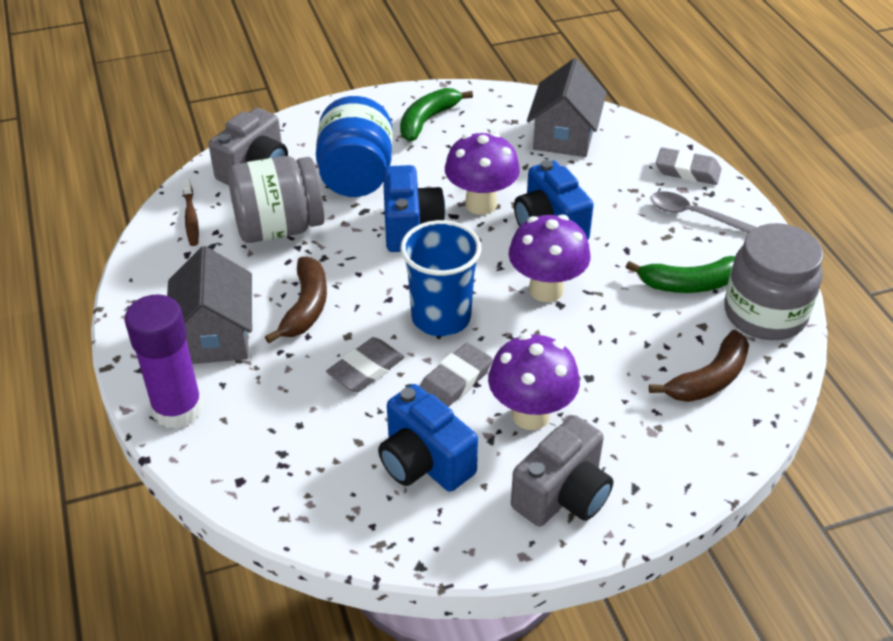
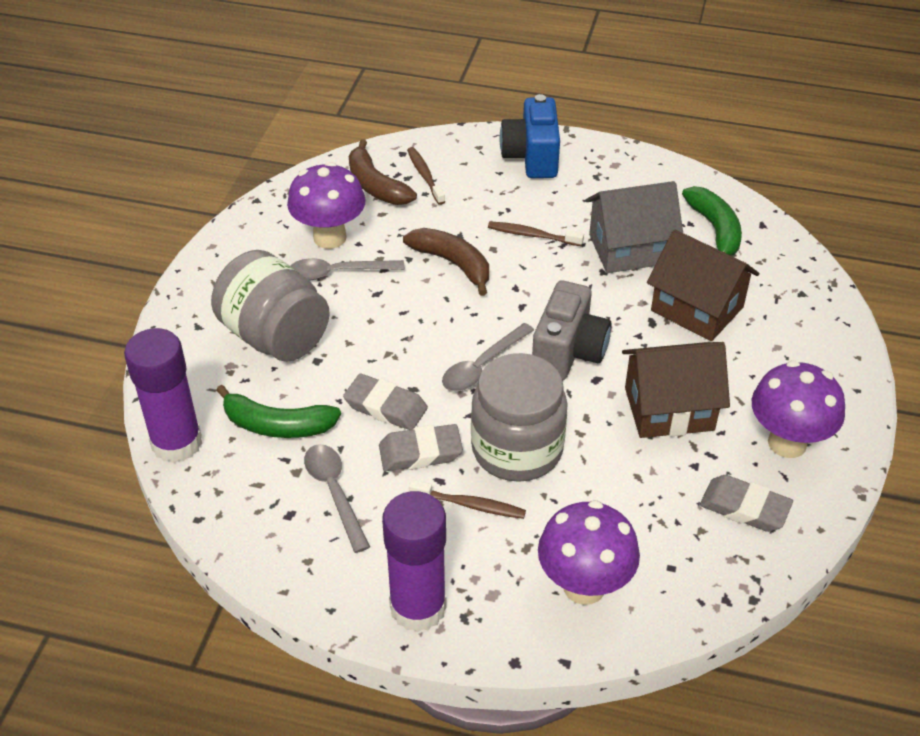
blue camera: 3 -> 1
blue cup: 1 -> 0
blue jar: 1 -> 0
brown house: 0 -> 2
brown toothbrush: 1 -> 3
grey camera: 2 -> 1
grey house: 2 -> 1
grey spoon: 1 -> 3
purple glue stick: 1 -> 2

